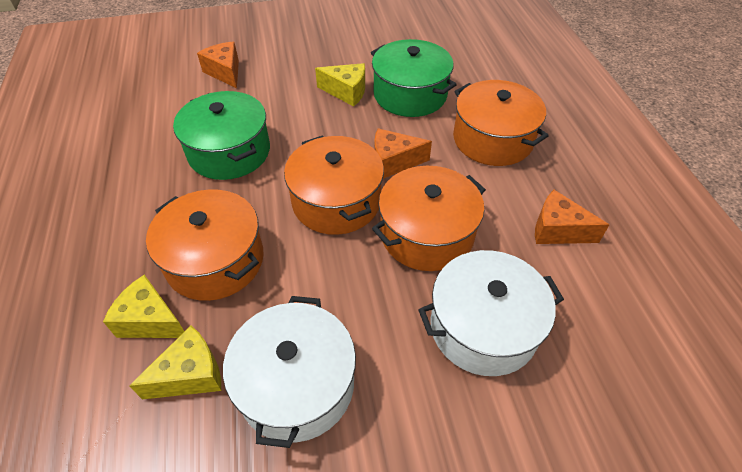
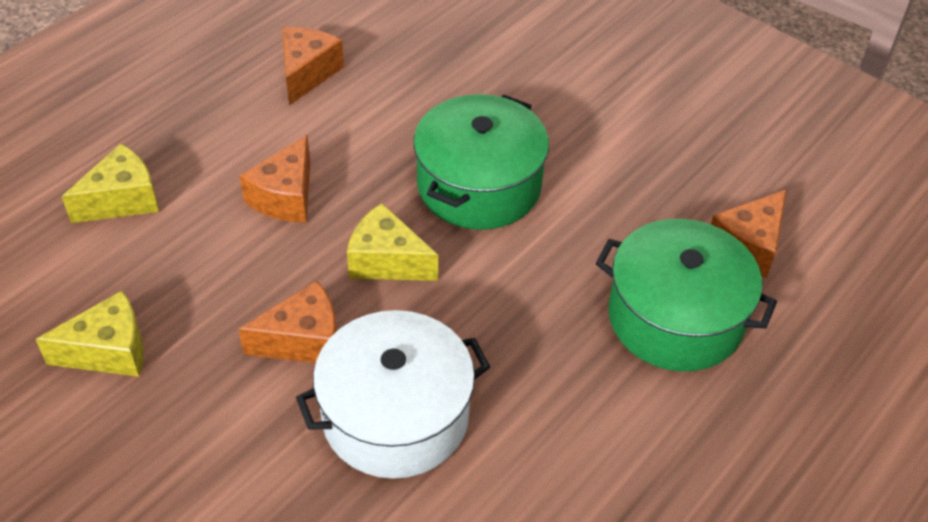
orange cheese: 3 -> 4
orange pot: 4 -> 0
white pot: 2 -> 1

